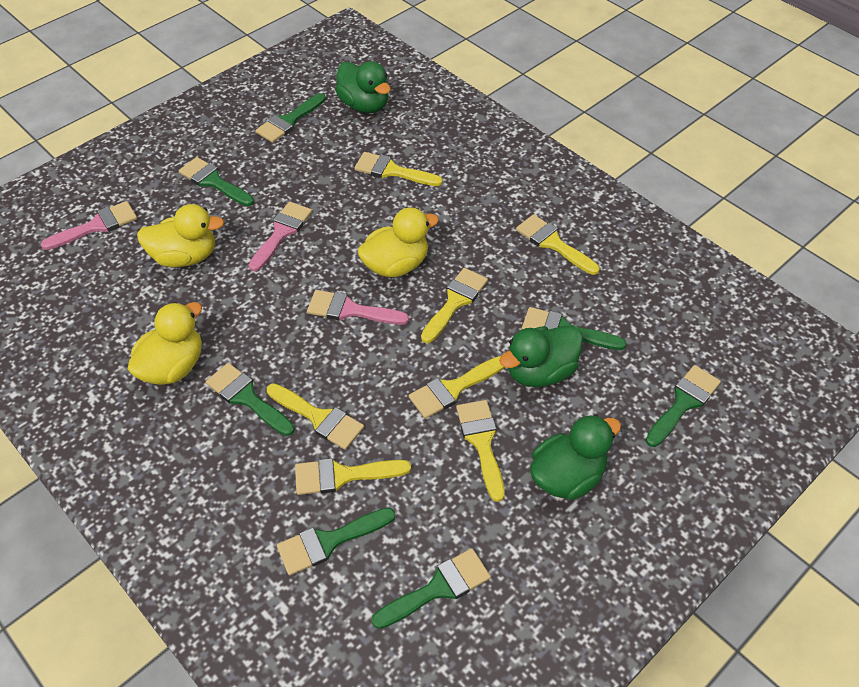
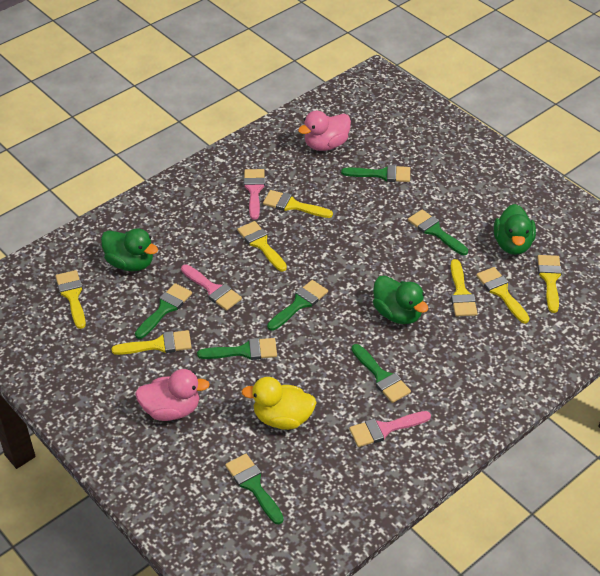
pink duck: 0 -> 2
yellow duck: 3 -> 1

